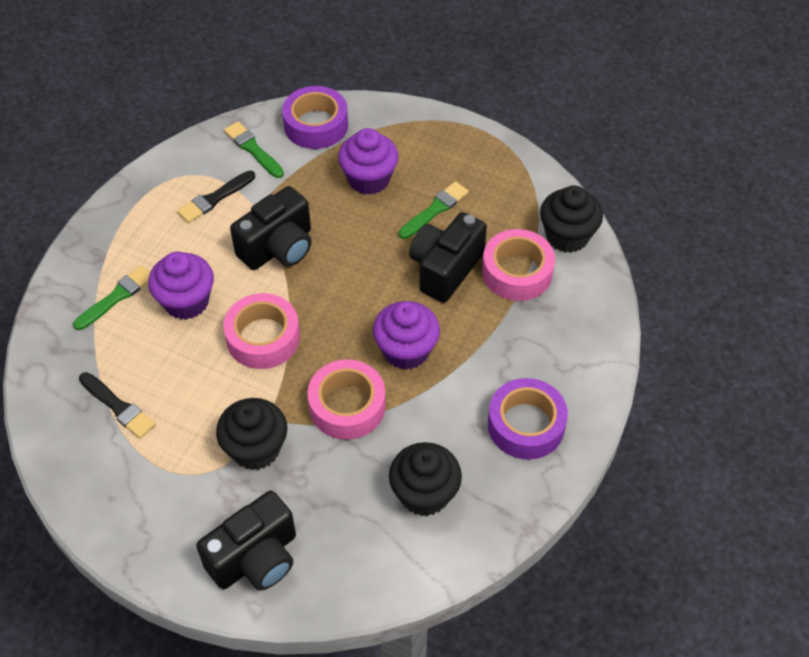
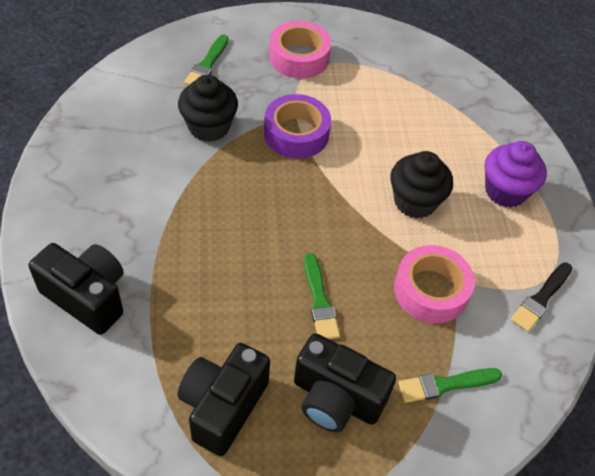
black brush: 2 -> 1
black cupcake: 3 -> 2
pink tape: 3 -> 2
purple cupcake: 3 -> 1
purple tape: 2 -> 1

